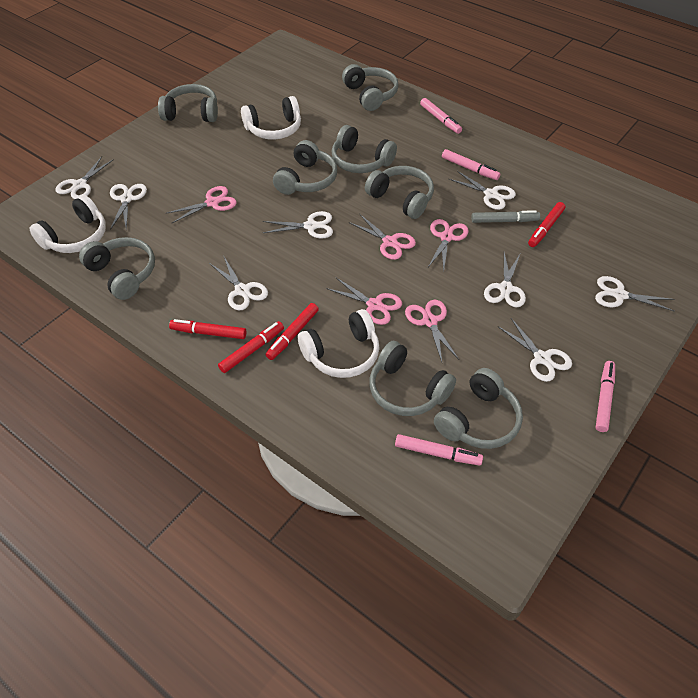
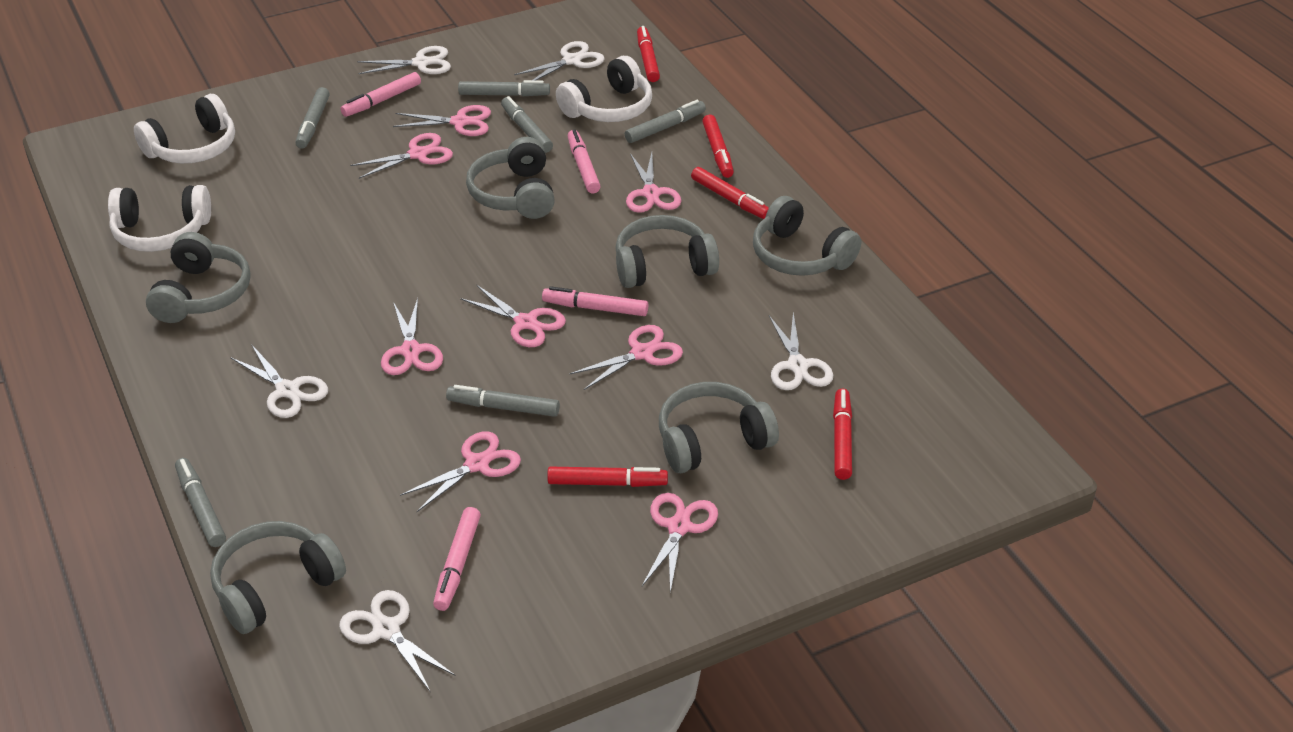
grey headphones: 8 -> 6
grey marker: 1 -> 6
pink scissors: 5 -> 8
red marker: 4 -> 5
white scissors: 8 -> 5

